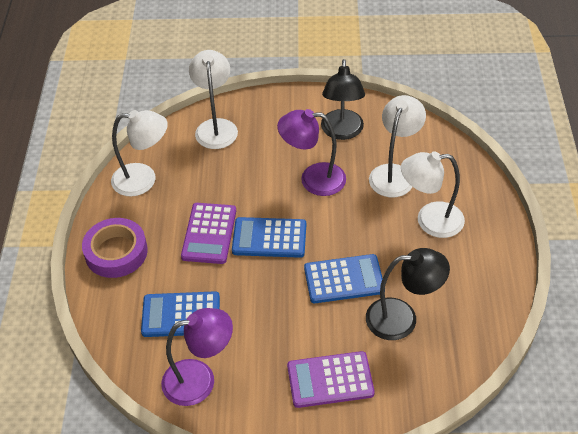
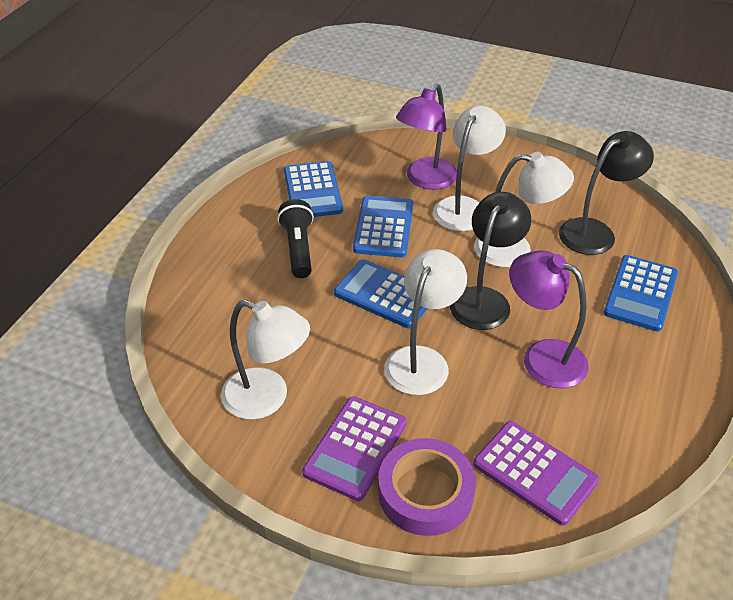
black flashlight: 0 -> 1
blue calculator: 3 -> 4

